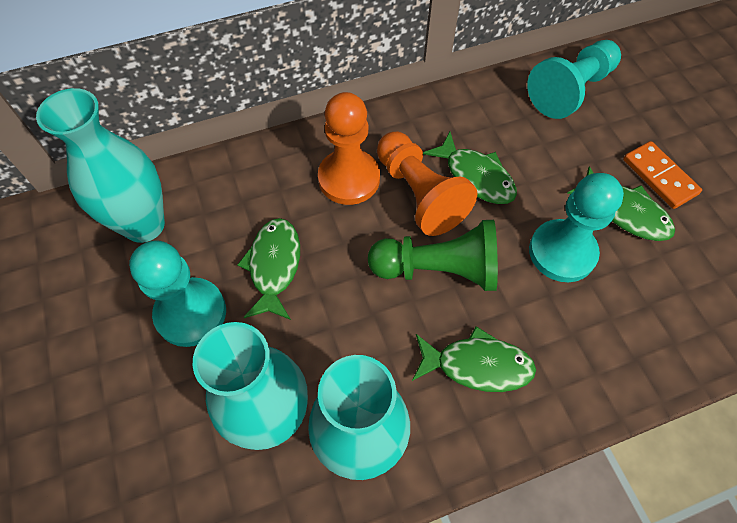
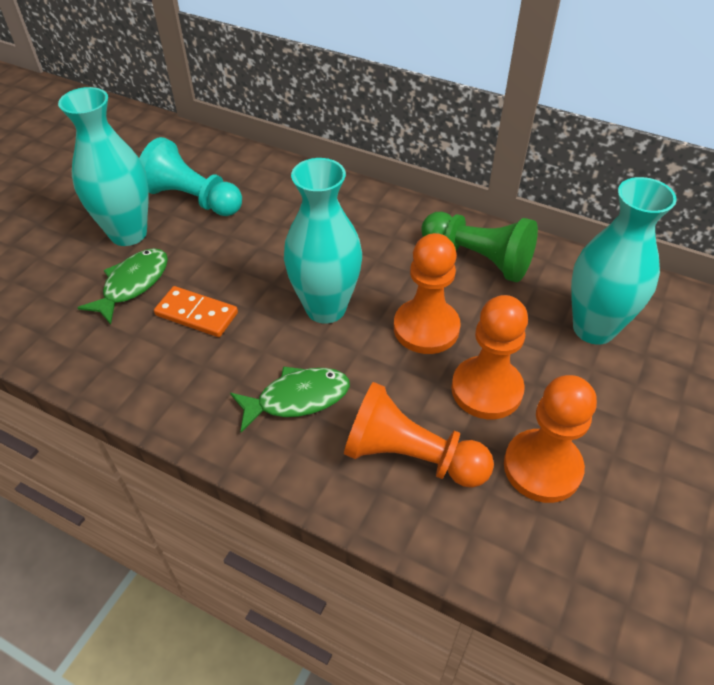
green fish: 4 -> 2
orange pawn: 2 -> 4
turquoise pawn: 3 -> 1

